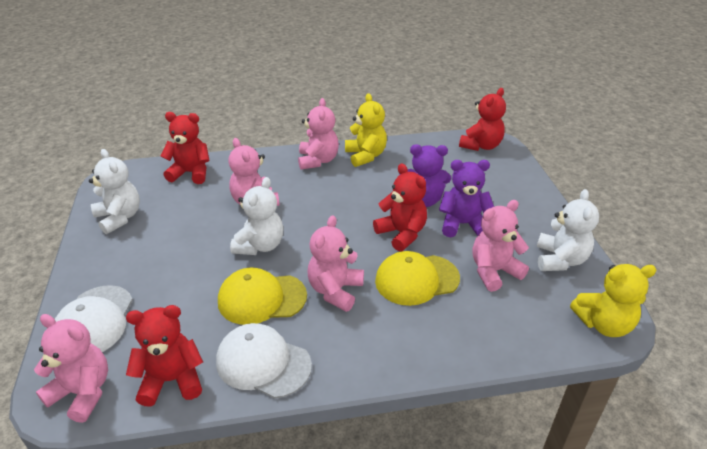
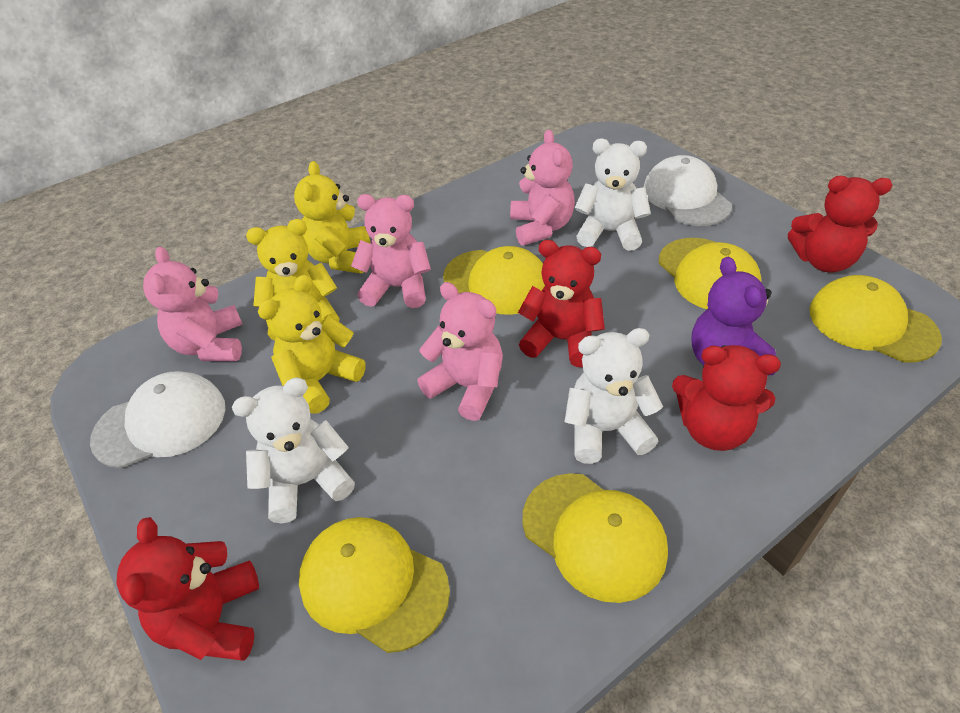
pink teddy bear: 5 -> 4
purple teddy bear: 2 -> 1
yellow cap: 2 -> 5
yellow teddy bear: 2 -> 3

